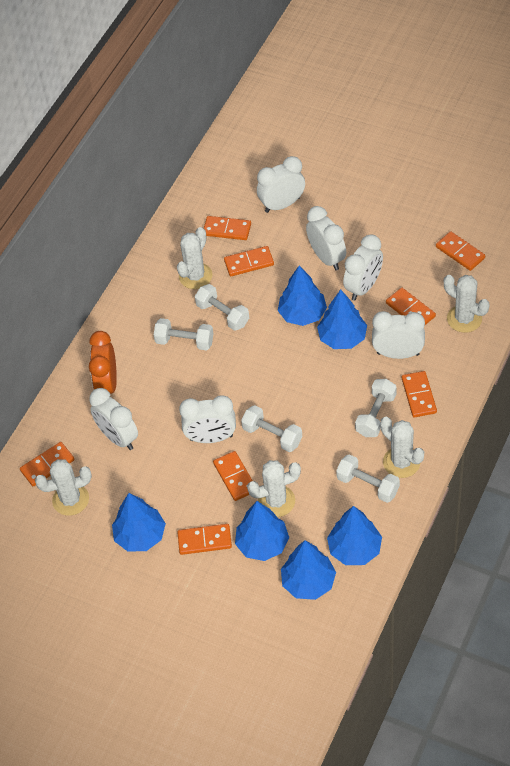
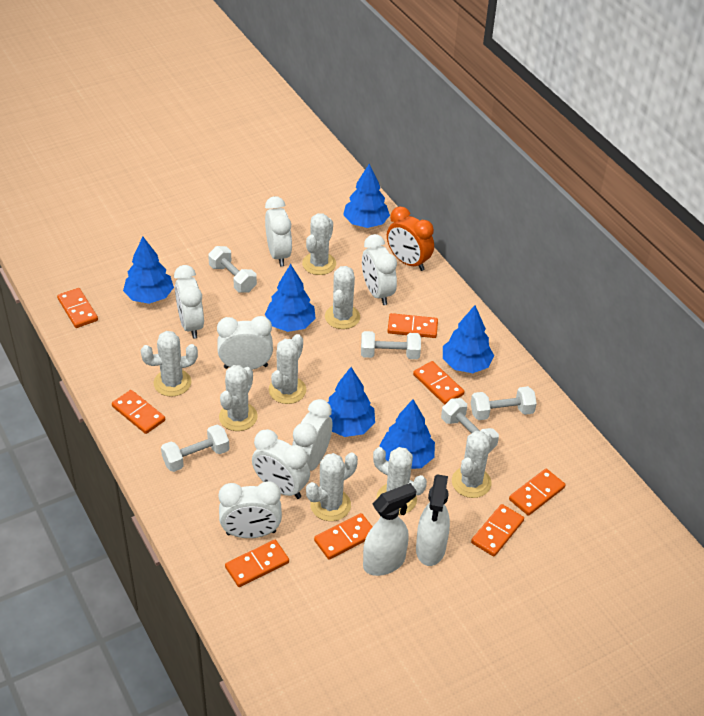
white cactus: 5 -> 8
white clock: 6 -> 7
white spray bottle: 0 -> 2

